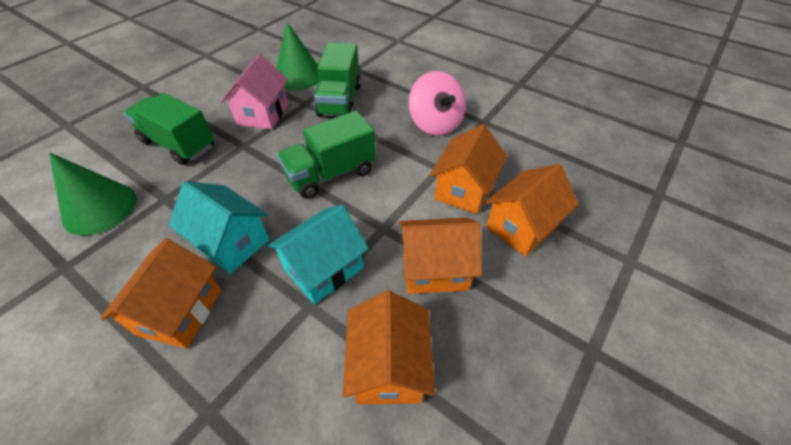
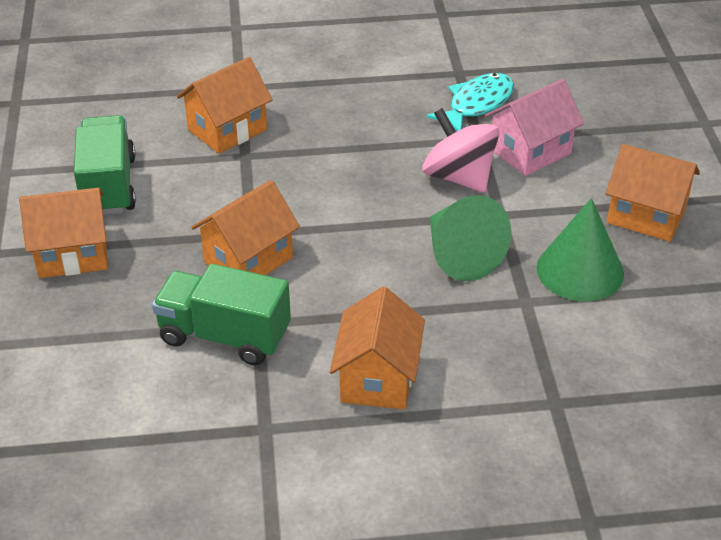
green truck: 3 -> 2
turquoise fish: 0 -> 1
turquoise house: 2 -> 0

